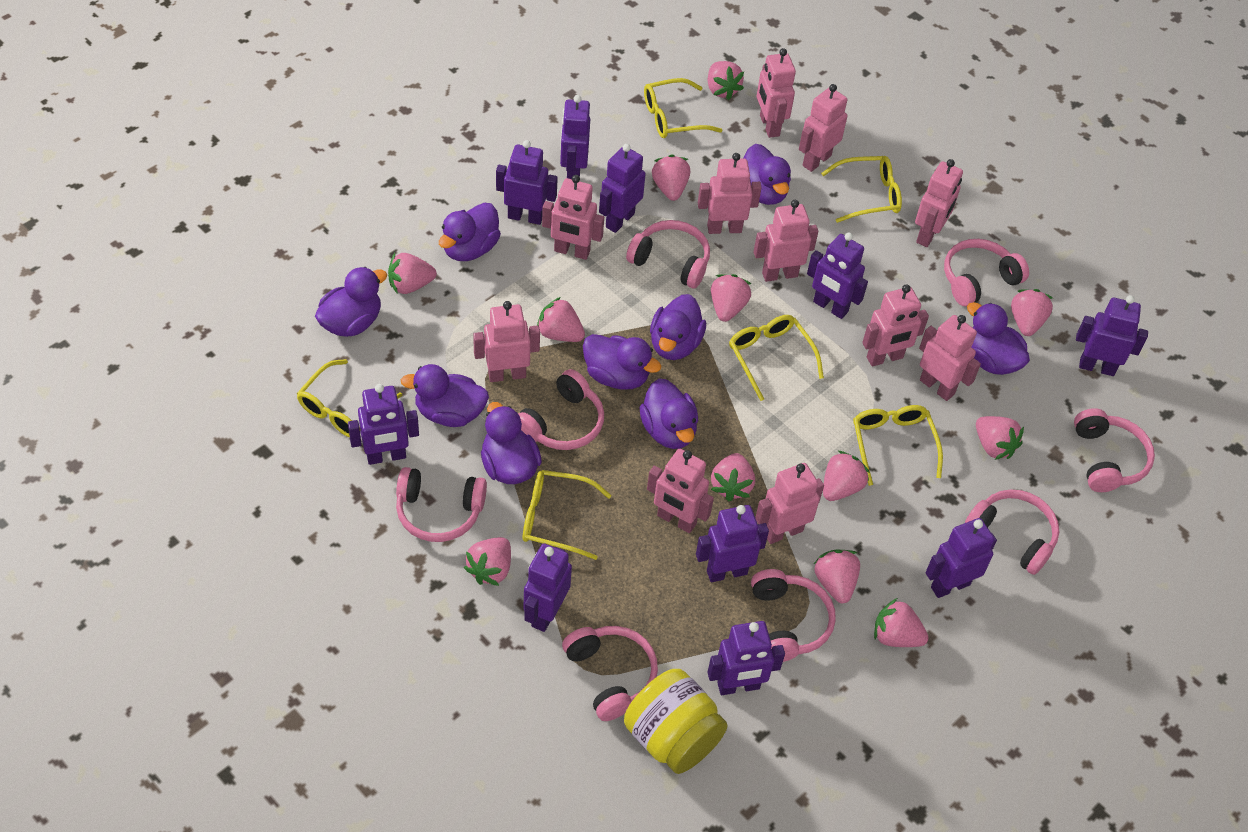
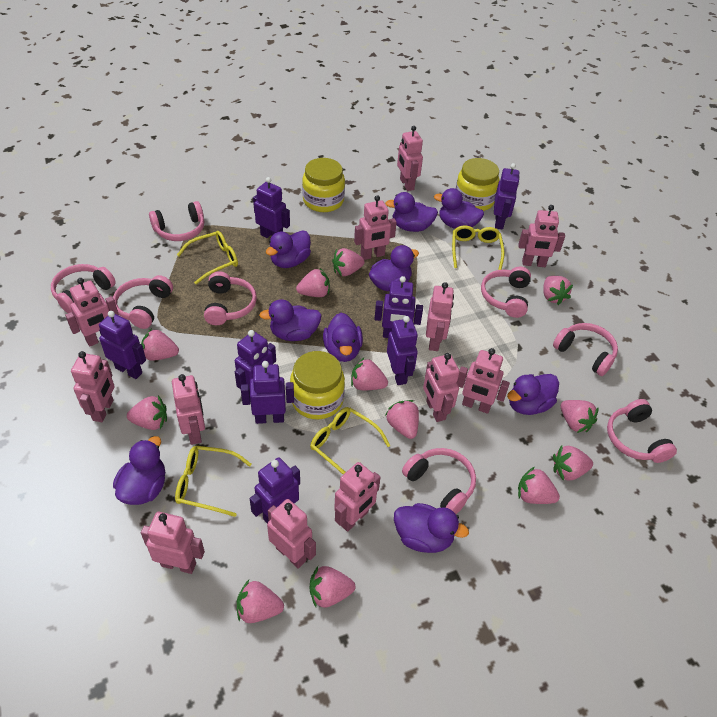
pink robot: 11 -> 12
purple robot: 10 -> 8
yellow glasses: 6 -> 4
yellow jar: 1 -> 3

